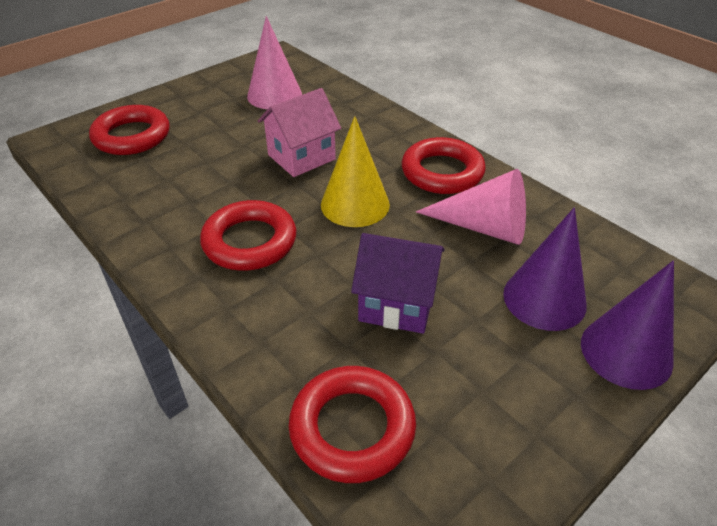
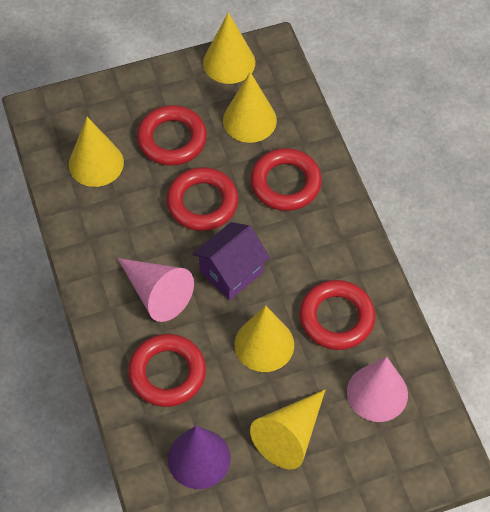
pink house: 1 -> 0
purple cone: 2 -> 1
red ring: 4 -> 5
yellow cone: 1 -> 5

